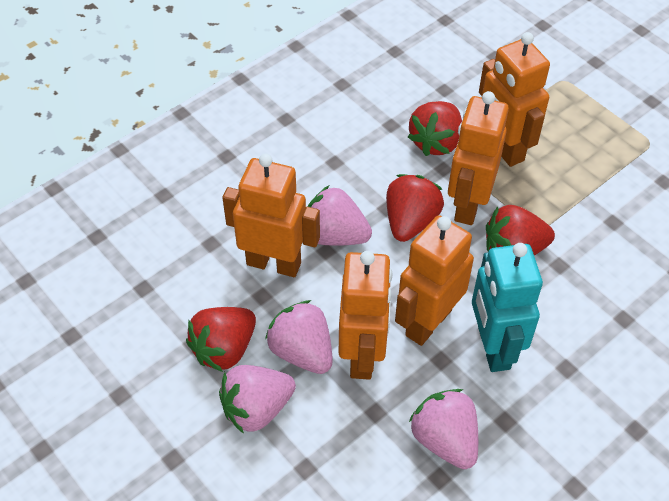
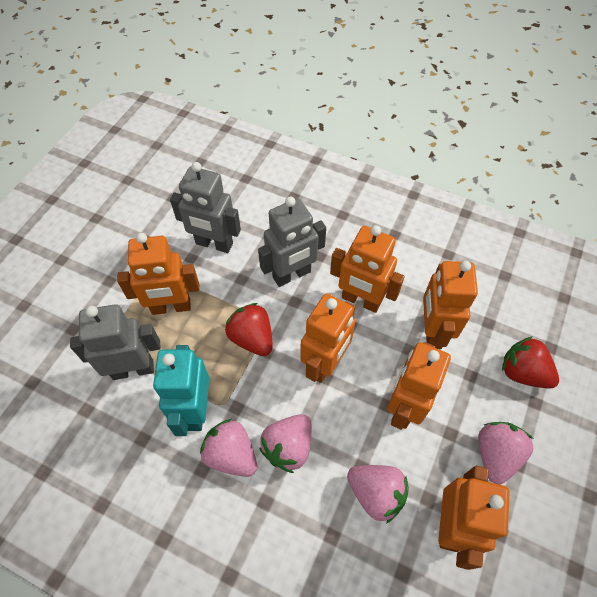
grey robot: 0 -> 3
orange robot: 5 -> 6
red strawberry: 4 -> 2

